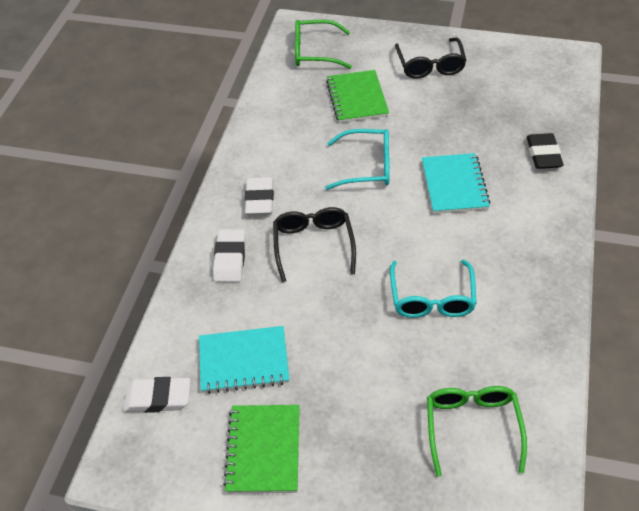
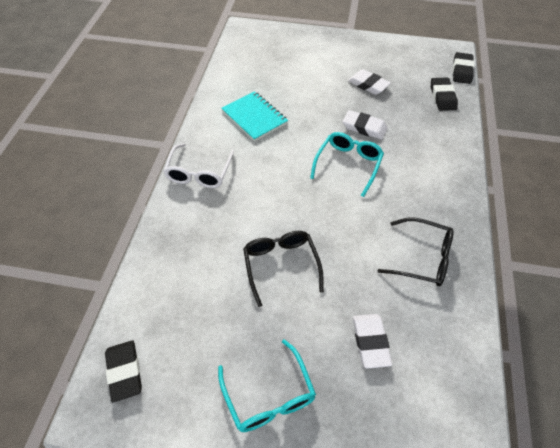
black eraser: 1 -> 3
green glasses: 2 -> 0
green notebook: 2 -> 0
turquoise notebook: 2 -> 1
white glasses: 0 -> 1

